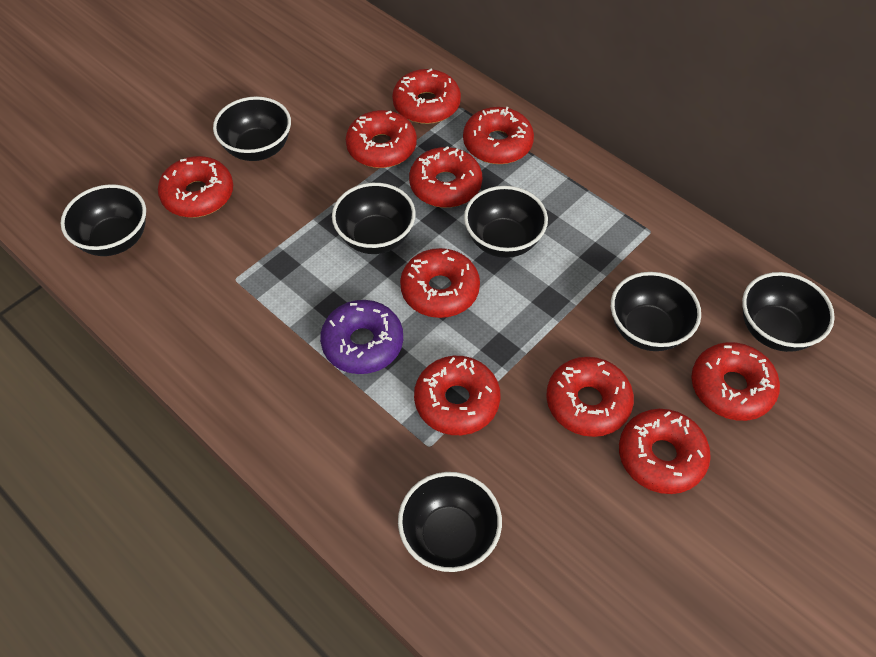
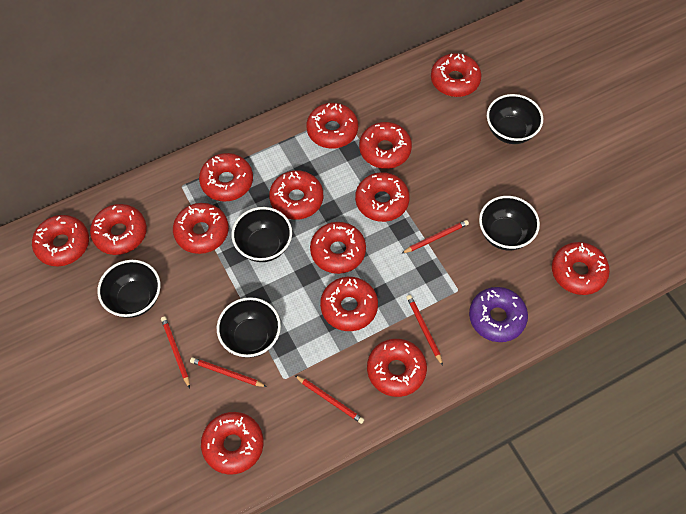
black bowl: 7 -> 5
red donut: 10 -> 14
red pencil: 0 -> 5

